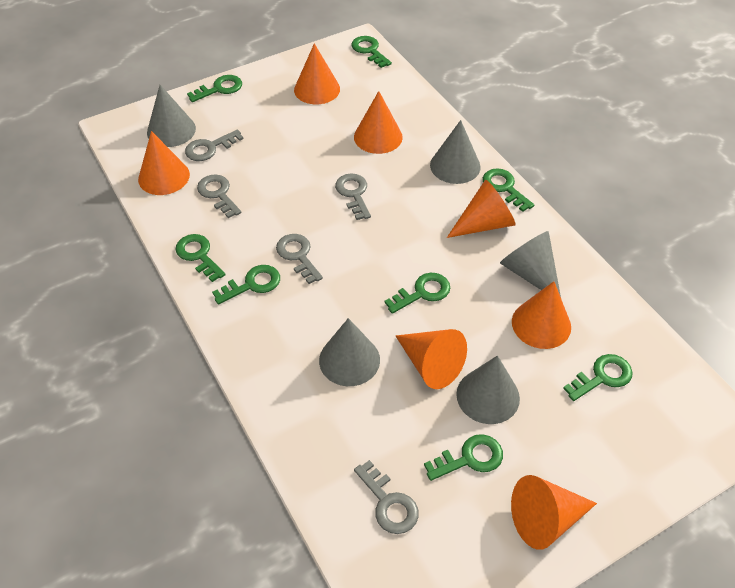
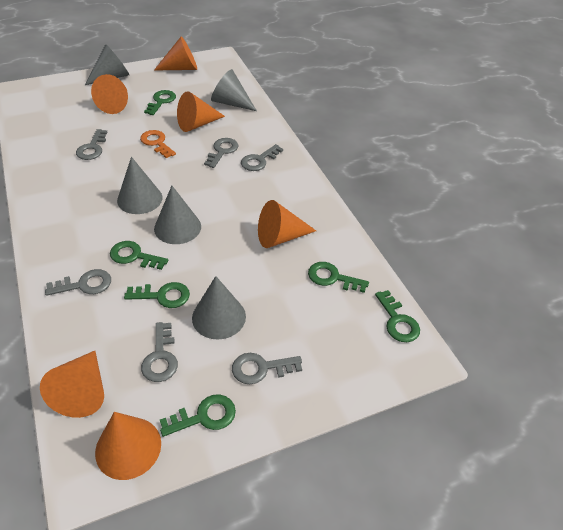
green key: 8 -> 6
grey key: 5 -> 6
orange cone: 7 -> 6
orange key: 0 -> 1

